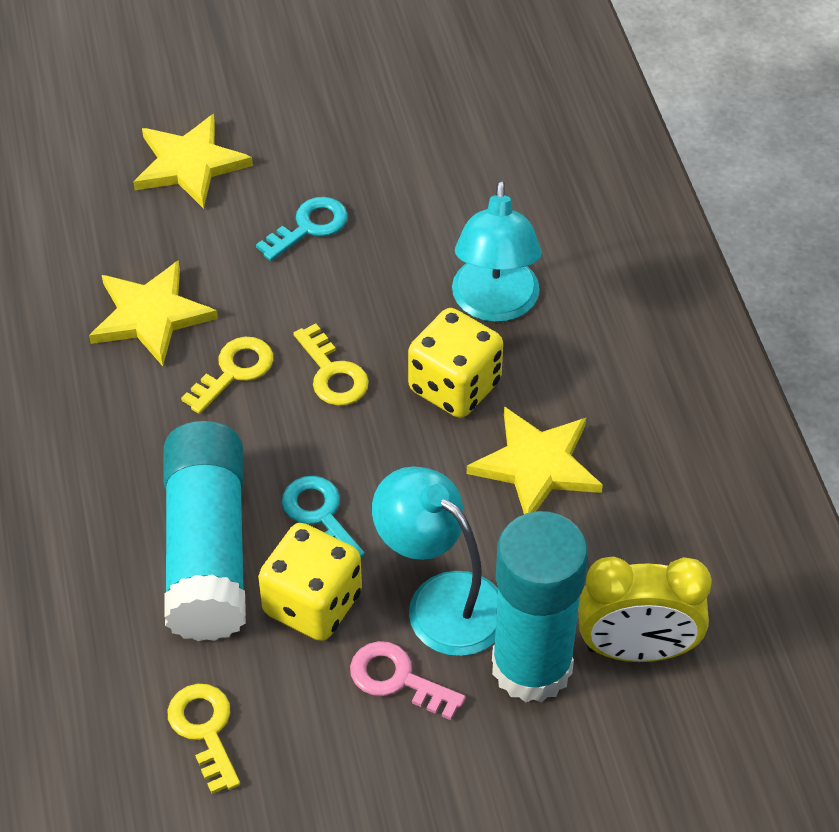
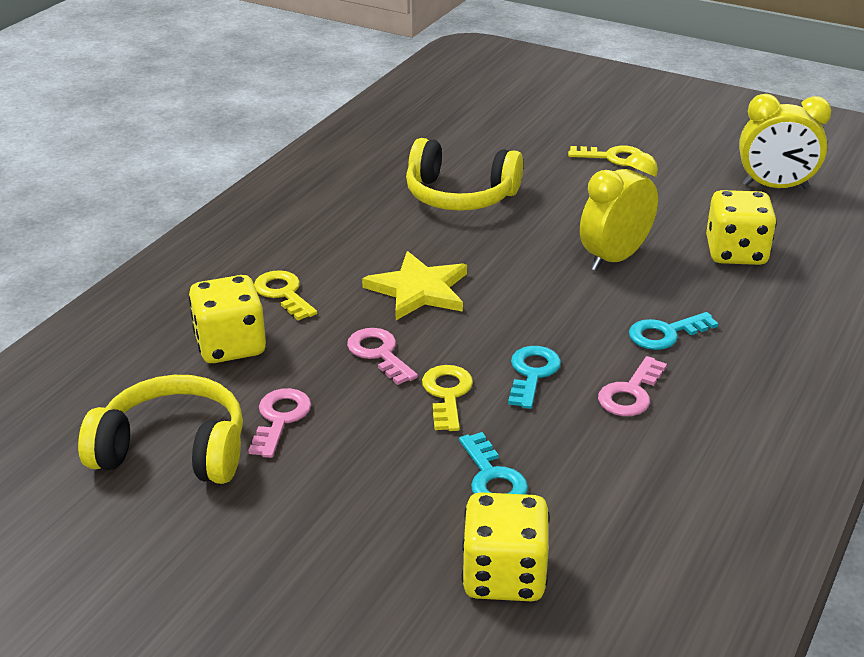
pink key: 1 -> 3
turquoise glue stick: 2 -> 0
turquoise key: 2 -> 3
turquoise lamp: 2 -> 0
yellow clock: 1 -> 2
yellow dice: 2 -> 3
yellow headphones: 0 -> 2
yellow star: 3 -> 1

